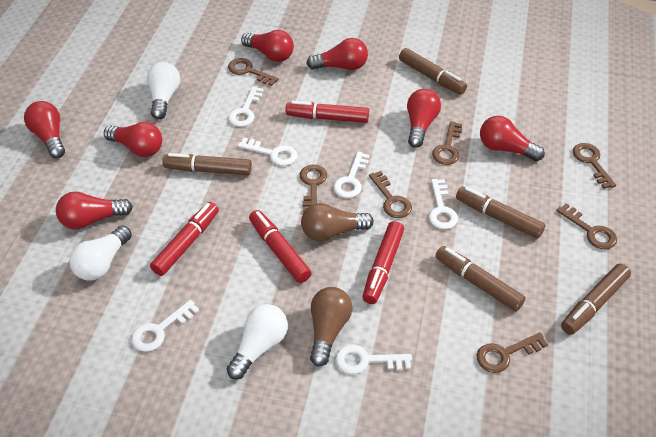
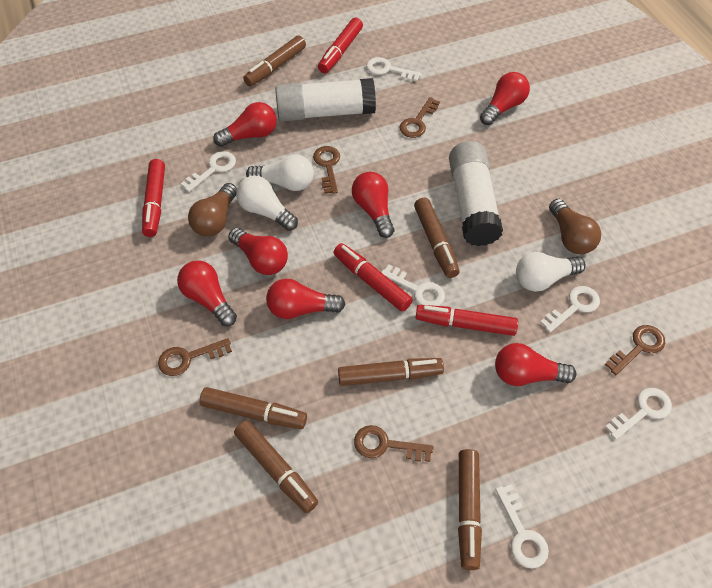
brown key: 7 -> 5
brown marker: 5 -> 6
white glue stick: 0 -> 2

